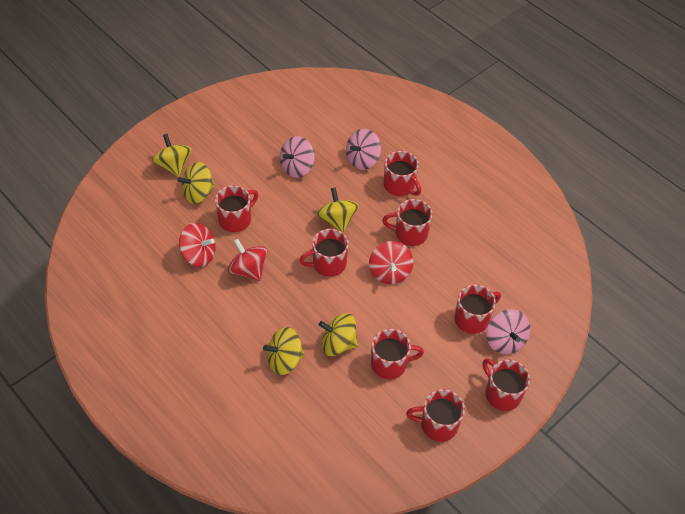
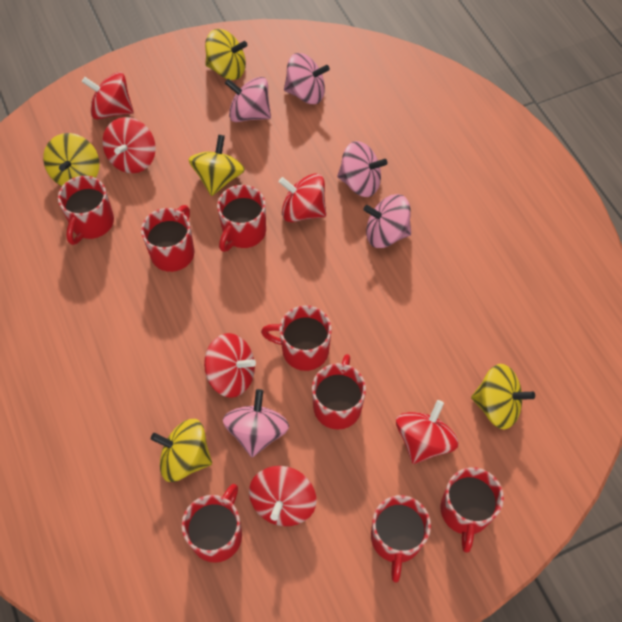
pink spinning top: 3 -> 5
red spinning top: 3 -> 6

